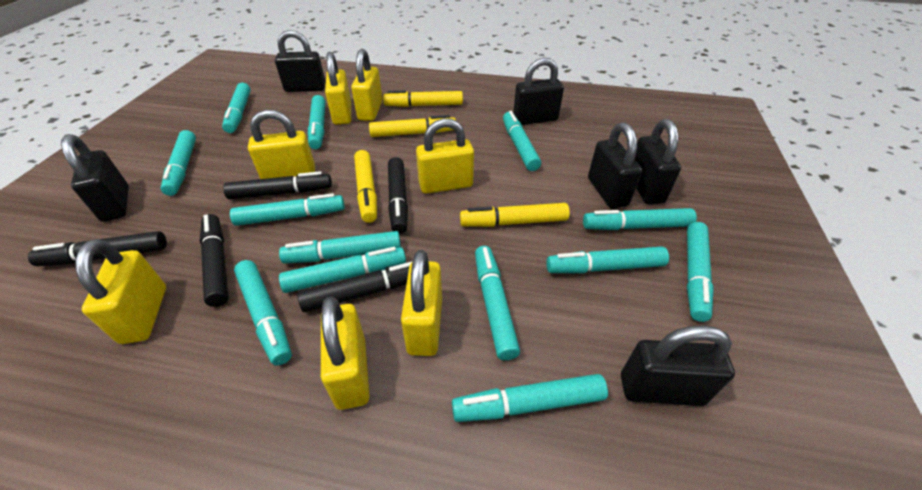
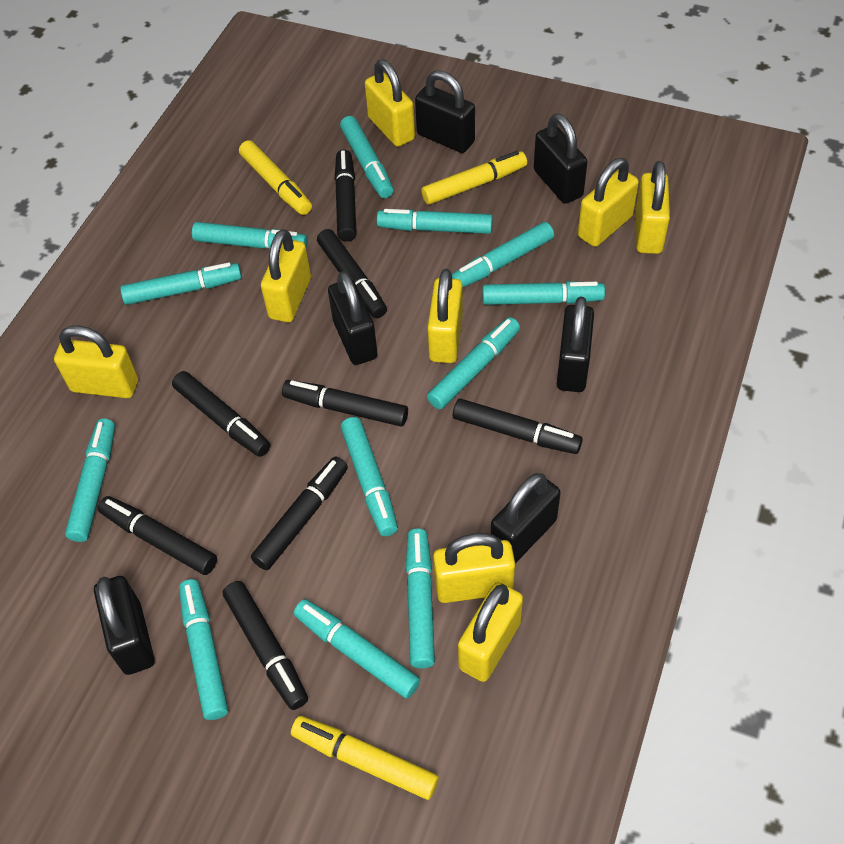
black marker: 5 -> 8
turquoise marker: 13 -> 12
yellow marker: 4 -> 3
yellow padlock: 7 -> 8

